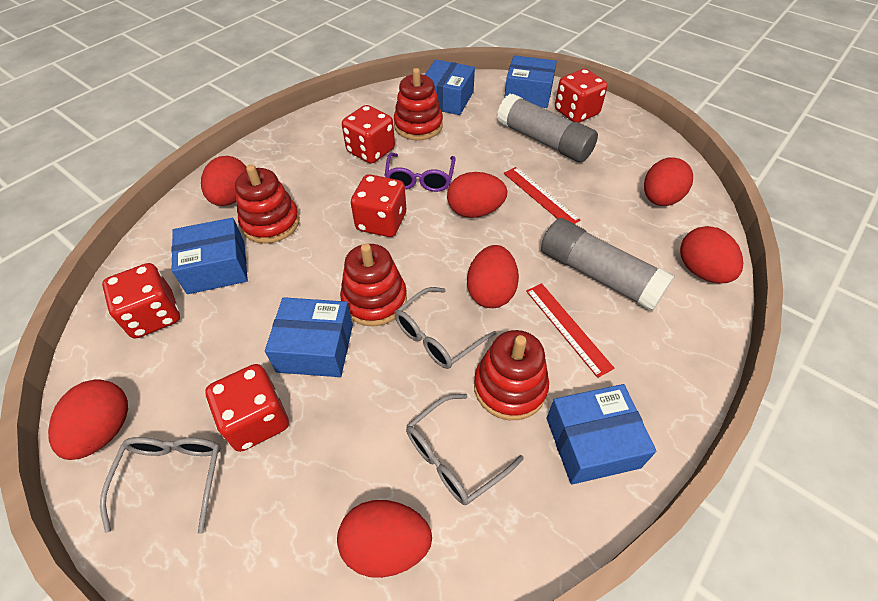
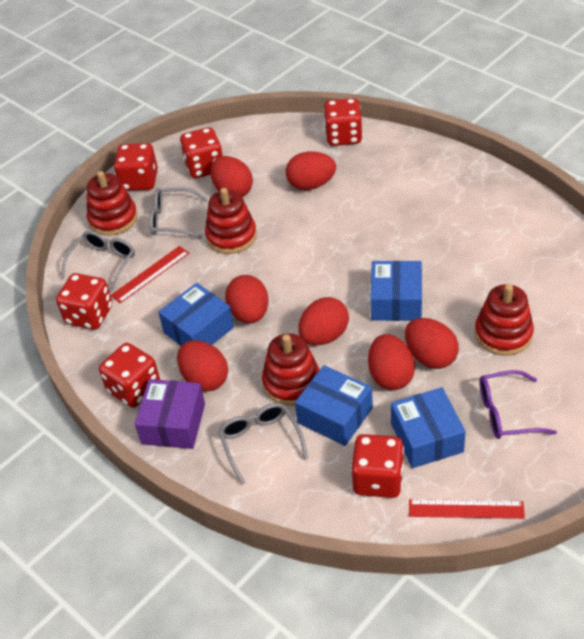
blue box: 5 -> 4
grey glue stick: 2 -> 0
purple box: 0 -> 1
red dice: 5 -> 6

